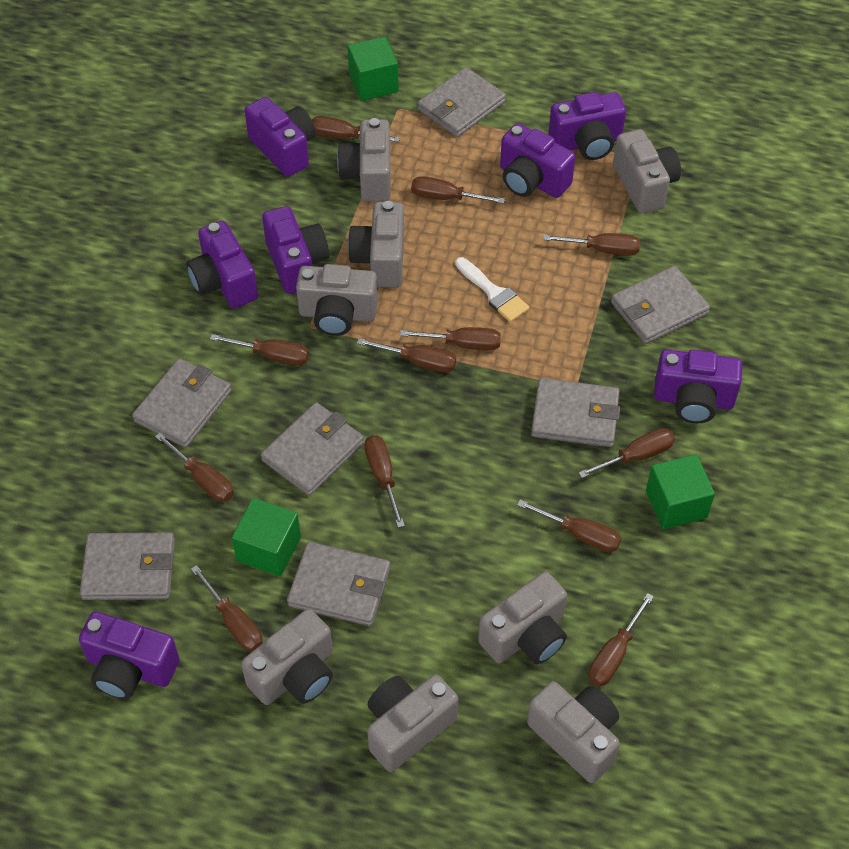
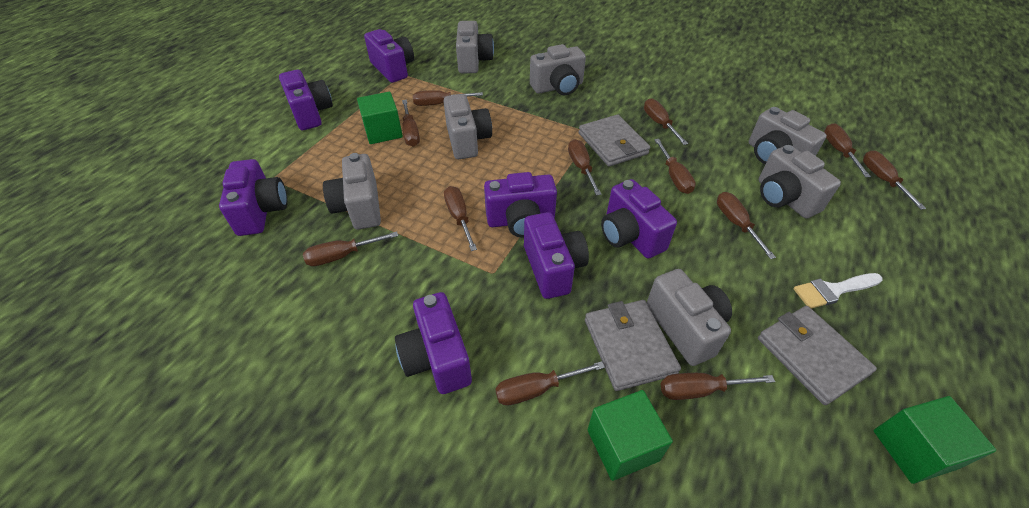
grey camera: 8 -> 7
grey wallet: 7 -> 3

